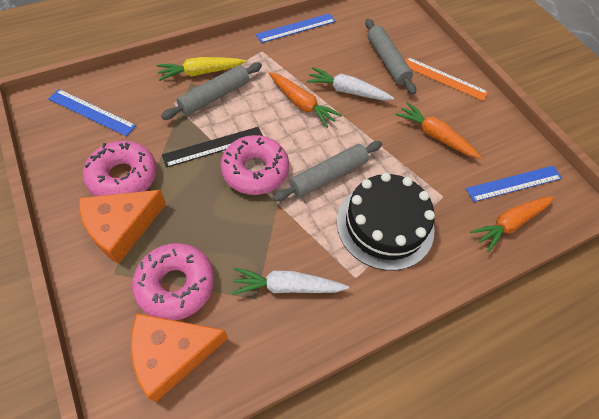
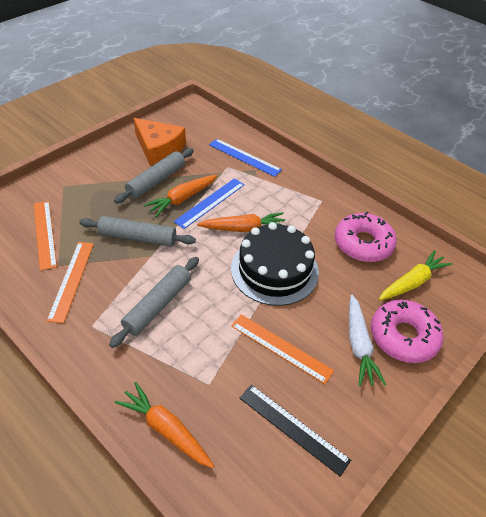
blue ruler: 3 -> 2
orange cheese: 2 -> 1
orange ruler: 1 -> 3
pink donut: 3 -> 2
white carrot: 2 -> 1

